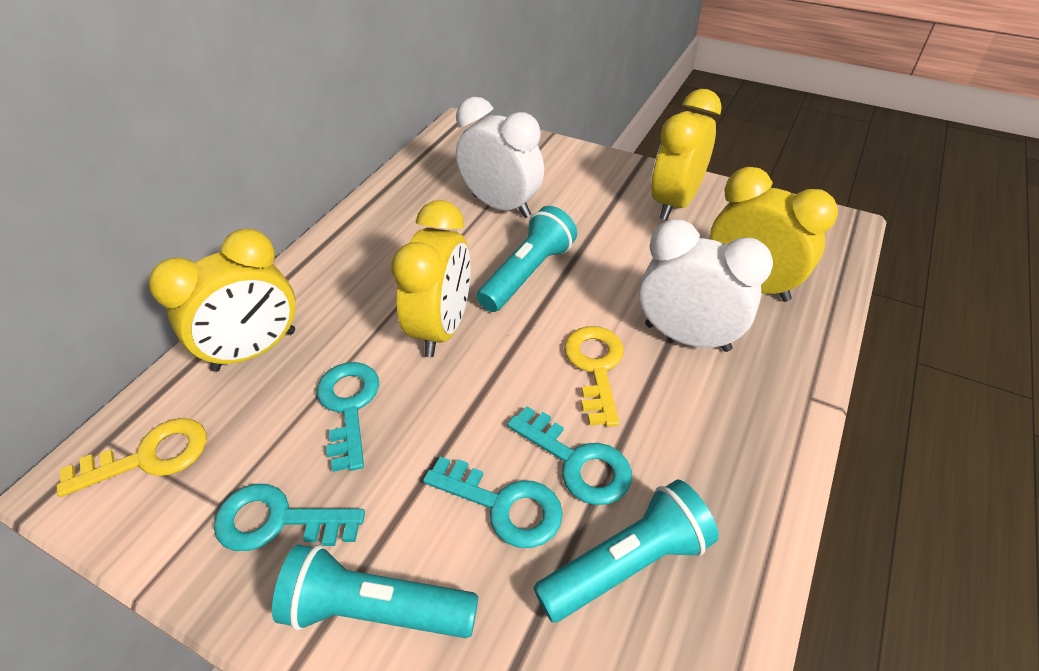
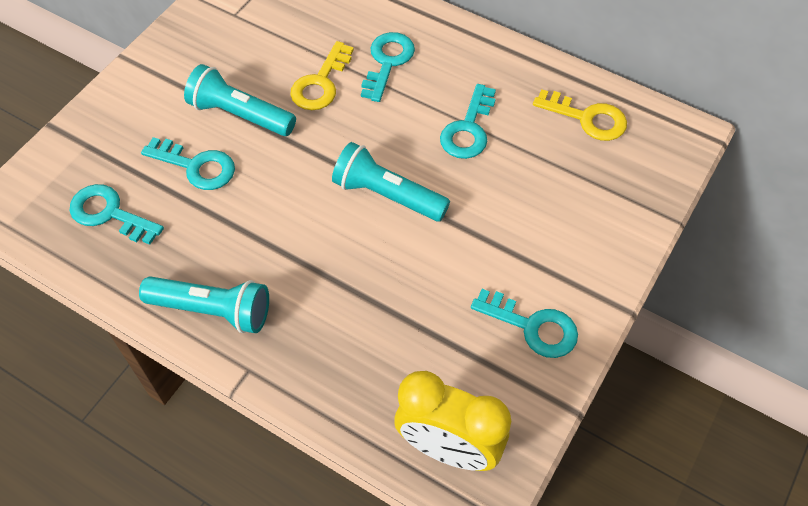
turquoise key: 4 -> 5
white clock: 2 -> 0
yellow clock: 4 -> 1

